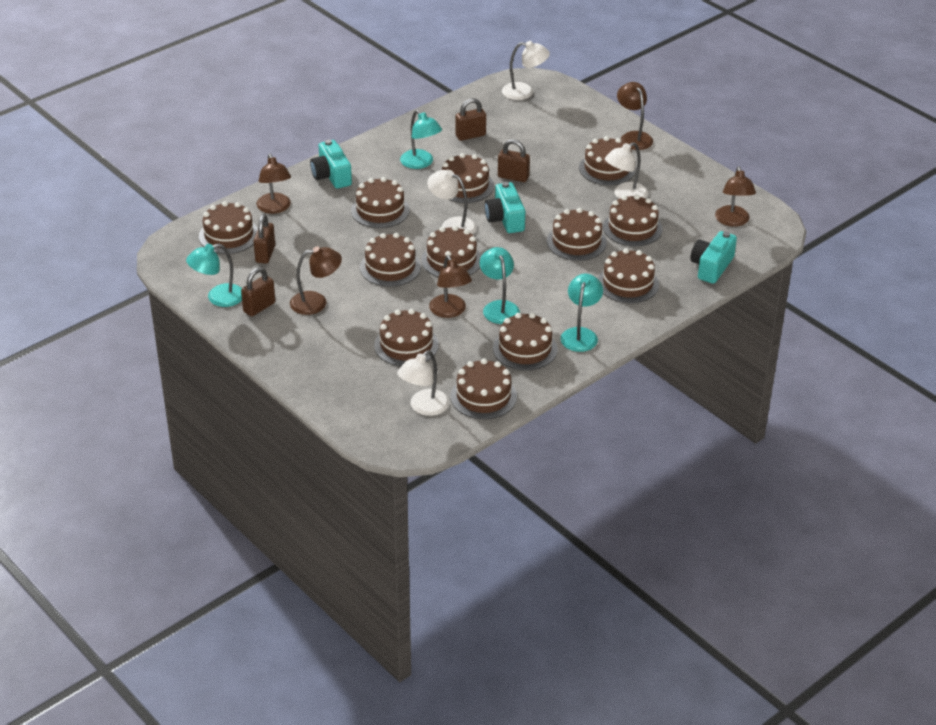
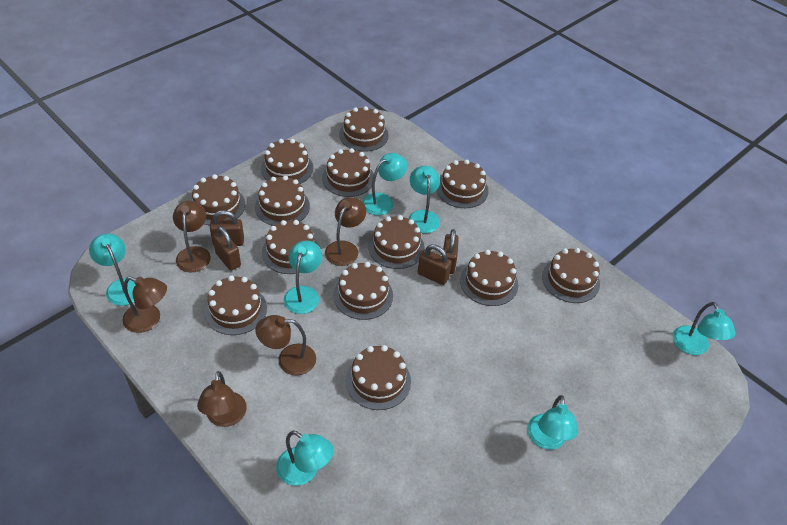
brown cake: 12 -> 13
turquoise camera: 3 -> 0
turquoise lamp: 4 -> 7
white lamp: 4 -> 0

